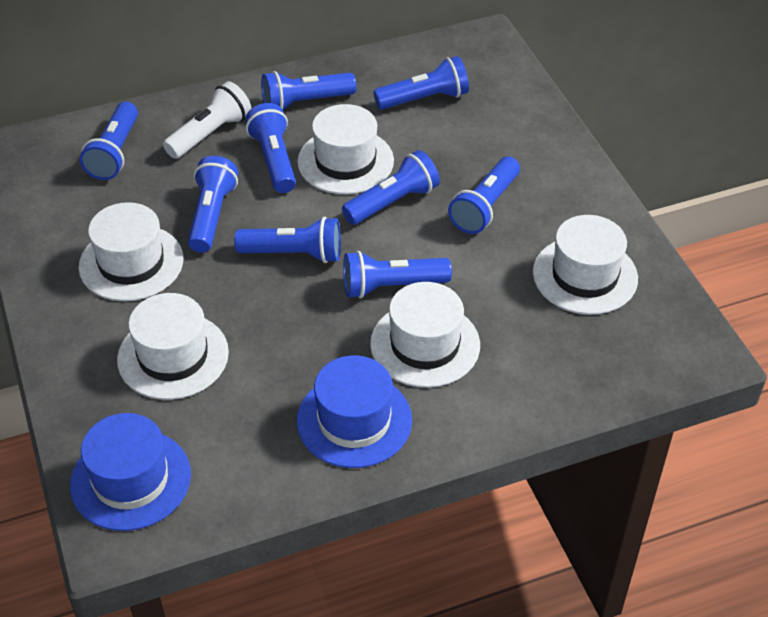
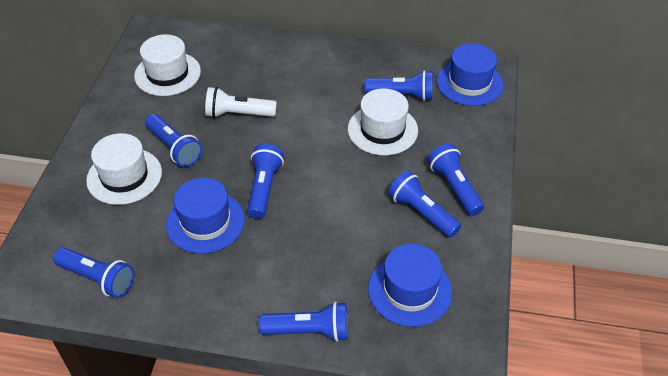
blue flashlight: 9 -> 7
blue hat: 2 -> 3
white hat: 5 -> 3

